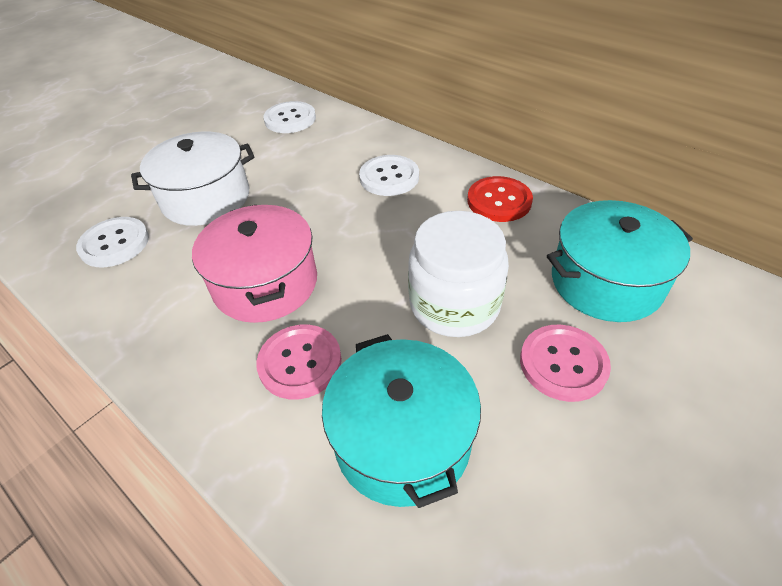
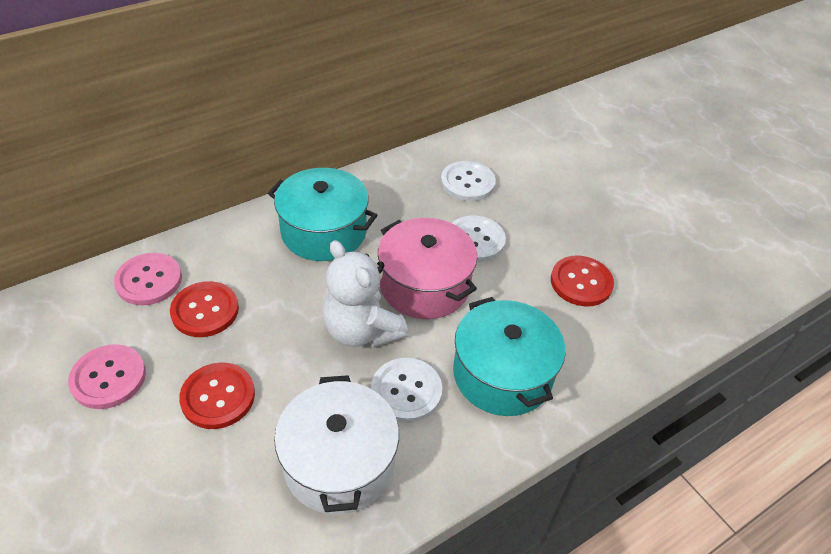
red button: 1 -> 3
white jar: 1 -> 0
white teddy bear: 0 -> 1

